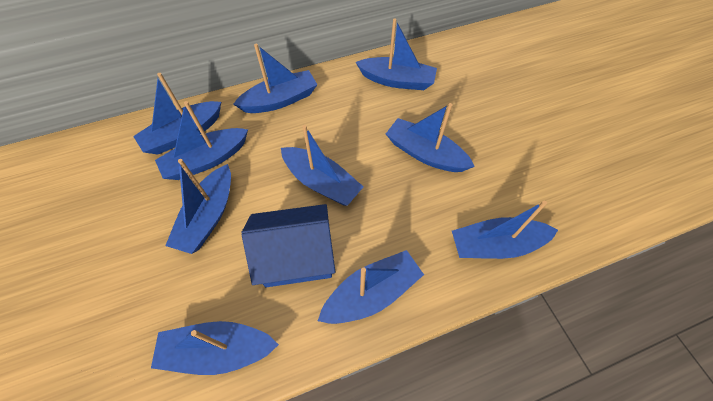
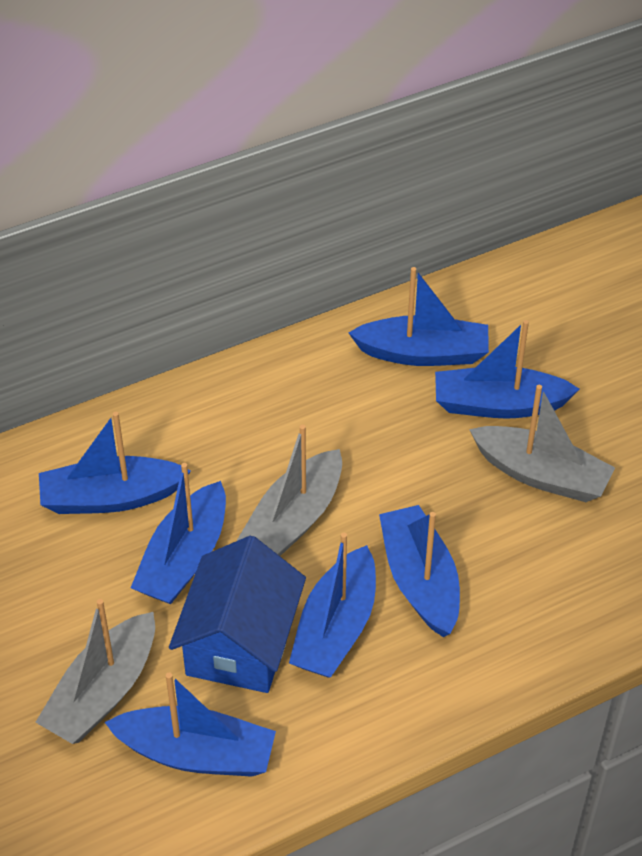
blue boat: 10 -> 7
grey boat: 0 -> 3

